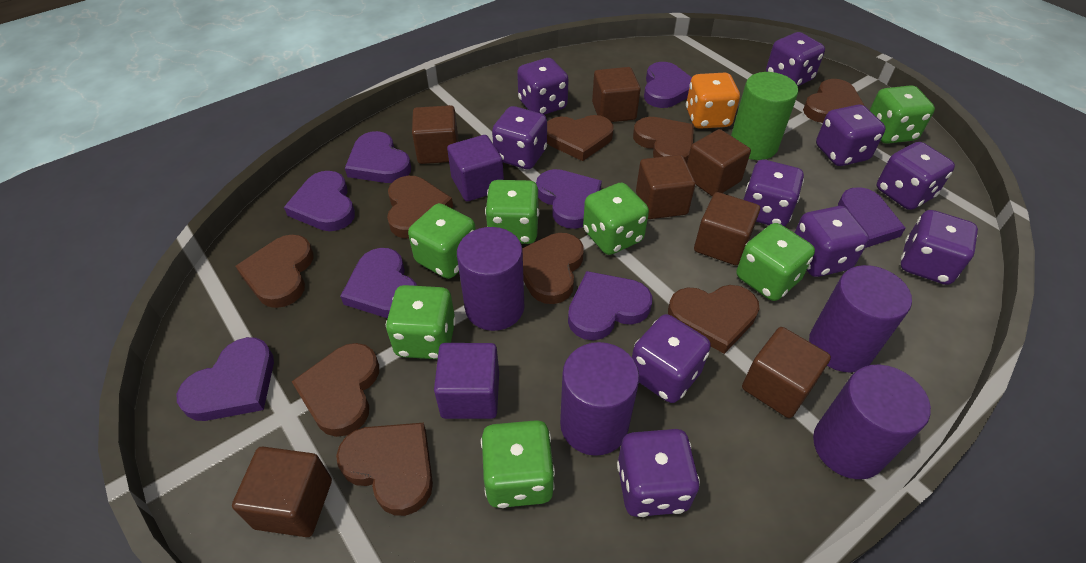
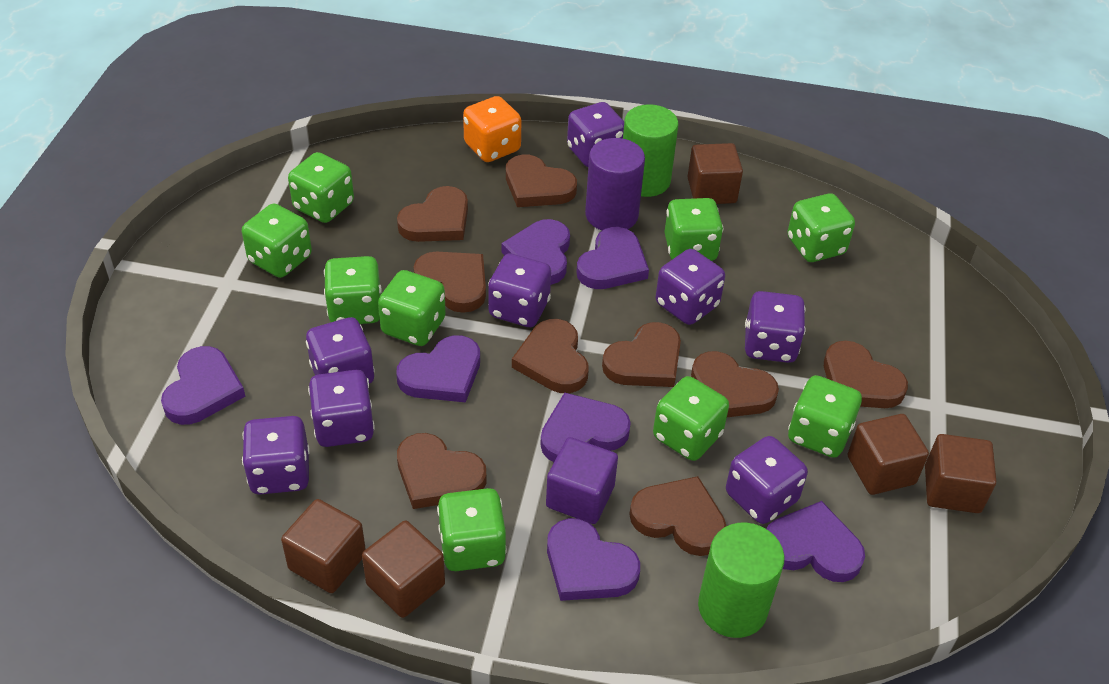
brown cube: 7 -> 5
green cylinder: 1 -> 2
green dice: 7 -> 9
purple cube: 2 -> 1
purple cylinder: 4 -> 1
purple dice: 10 -> 8
purple heart: 8 -> 7

